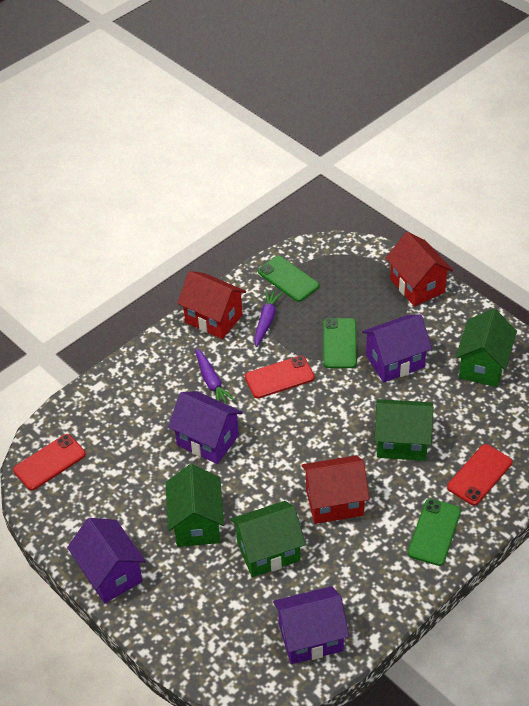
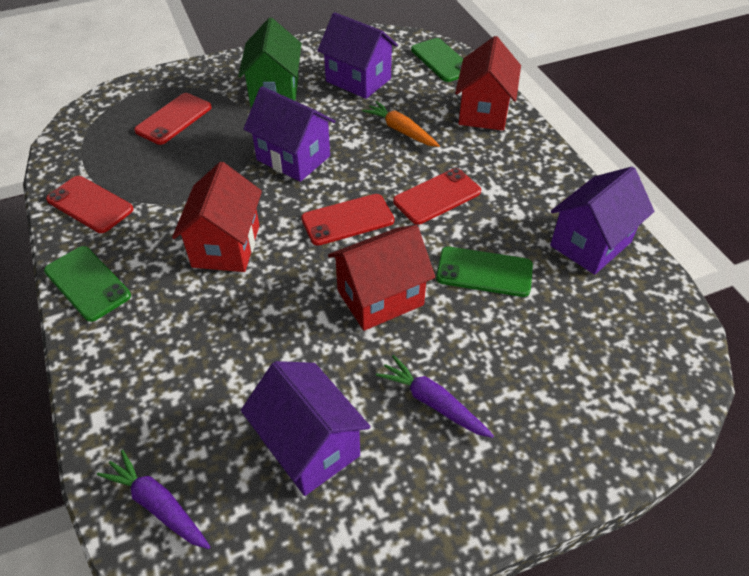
green house: 4 -> 1
orange carrot: 0 -> 1
red phone: 3 -> 4

